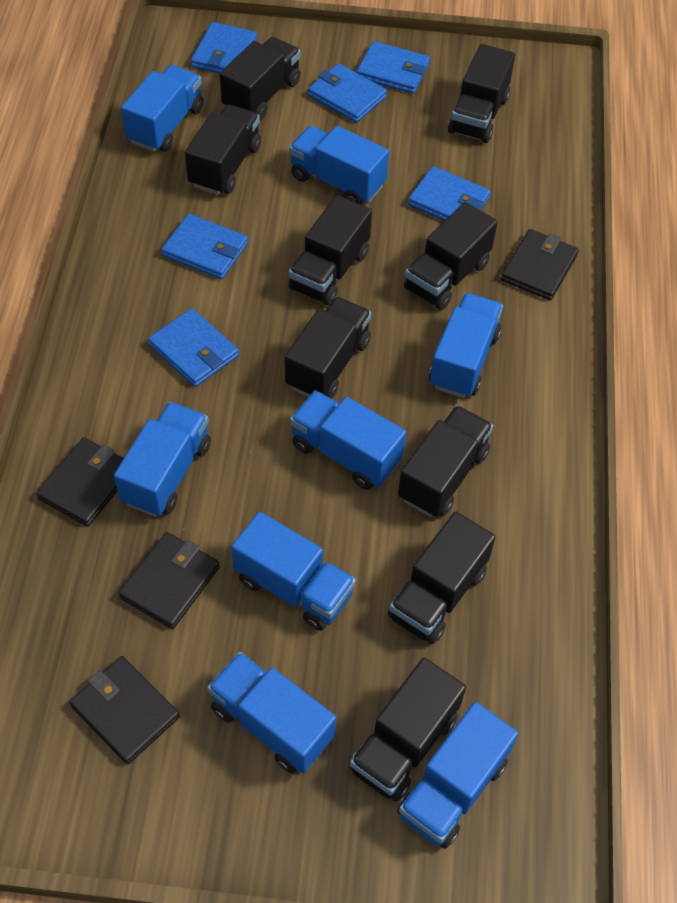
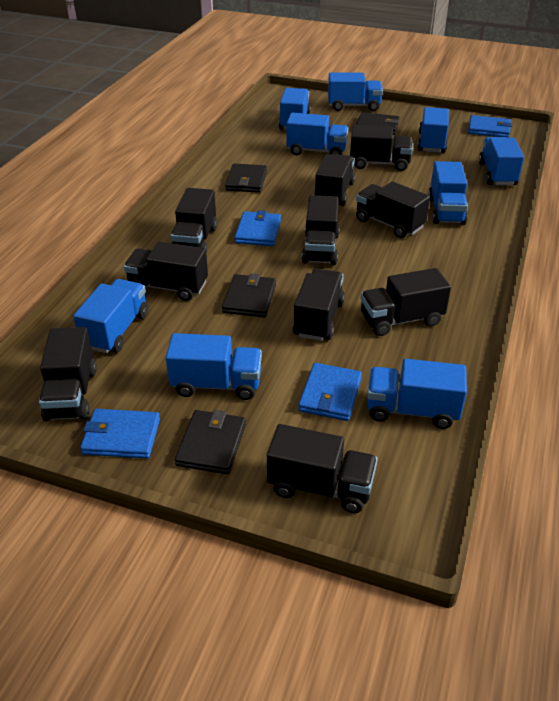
black truck: 9 -> 10
blue truck: 8 -> 9
blue wallet: 6 -> 4

